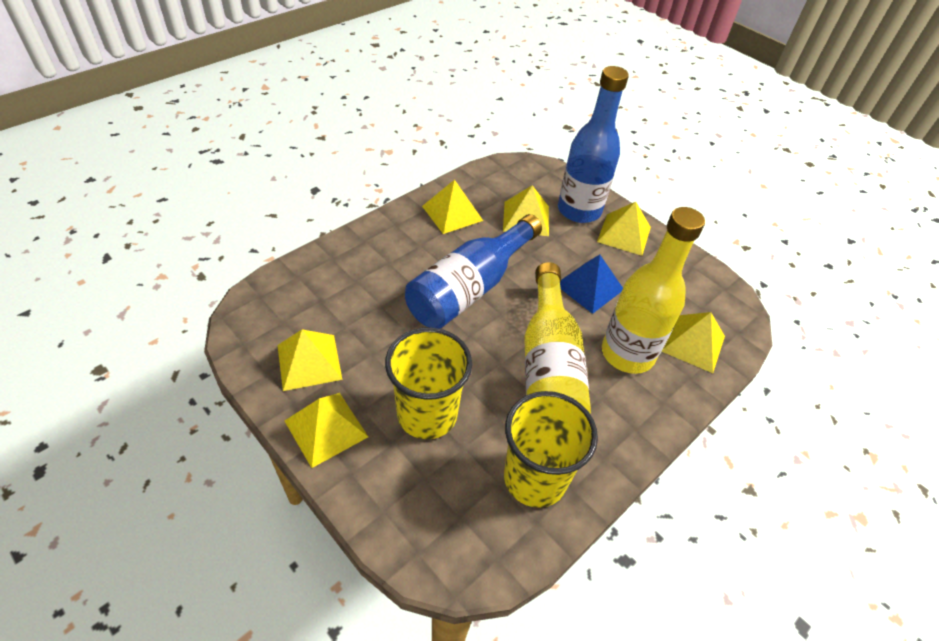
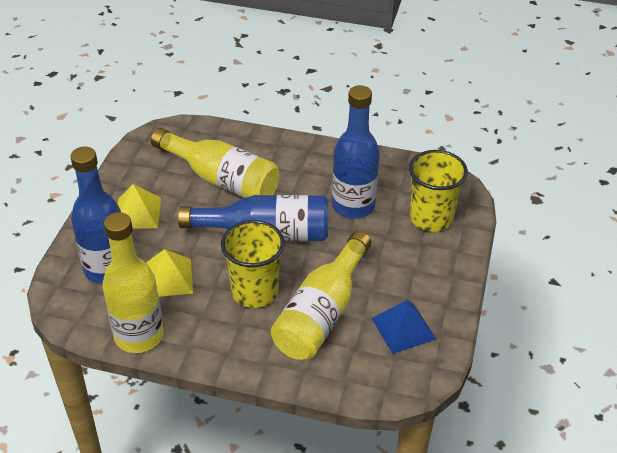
blue bottle: 2 -> 3
yellow bottle: 2 -> 3
yellow pyramid: 6 -> 2

